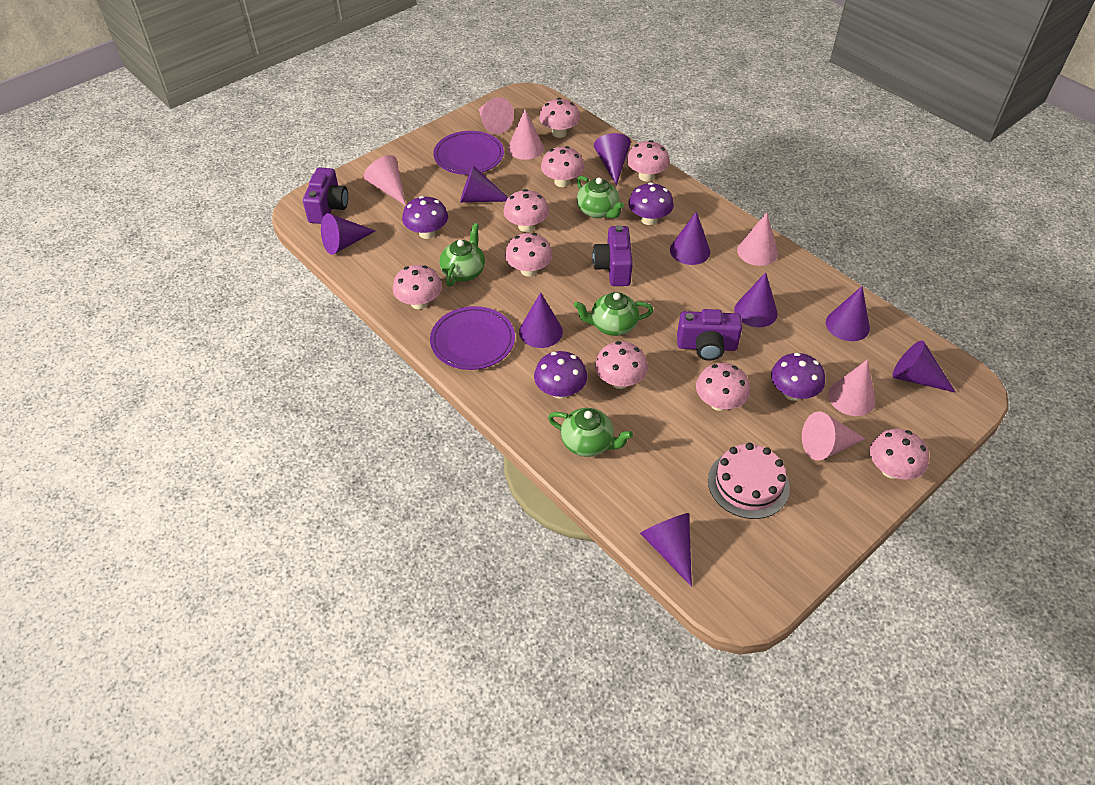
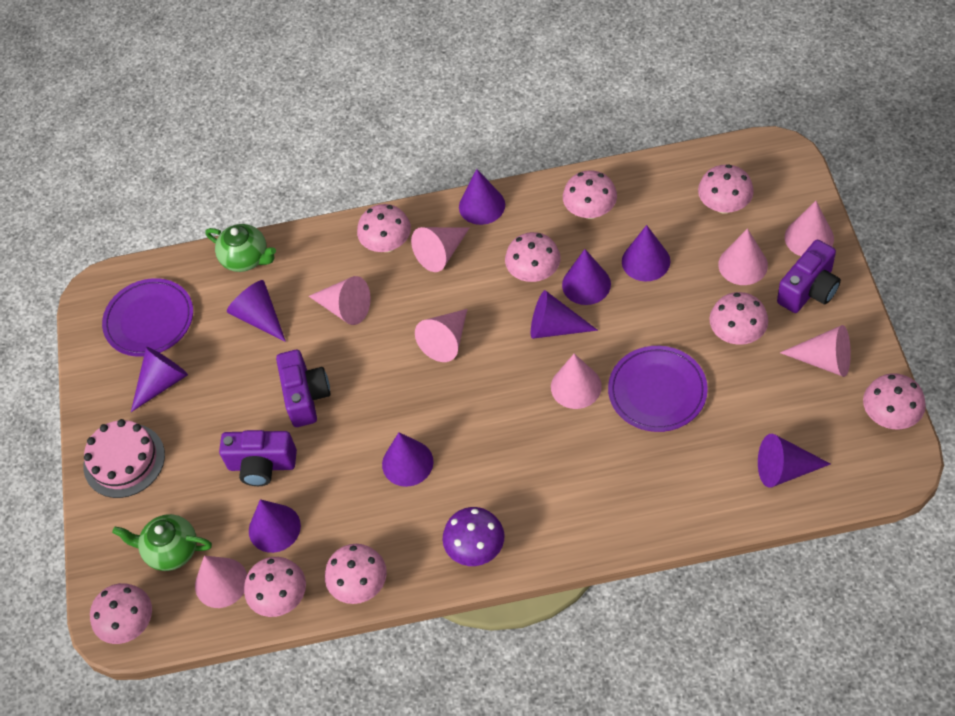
green teapot: 4 -> 2
pink cone: 6 -> 8
purple mushroom: 4 -> 1

